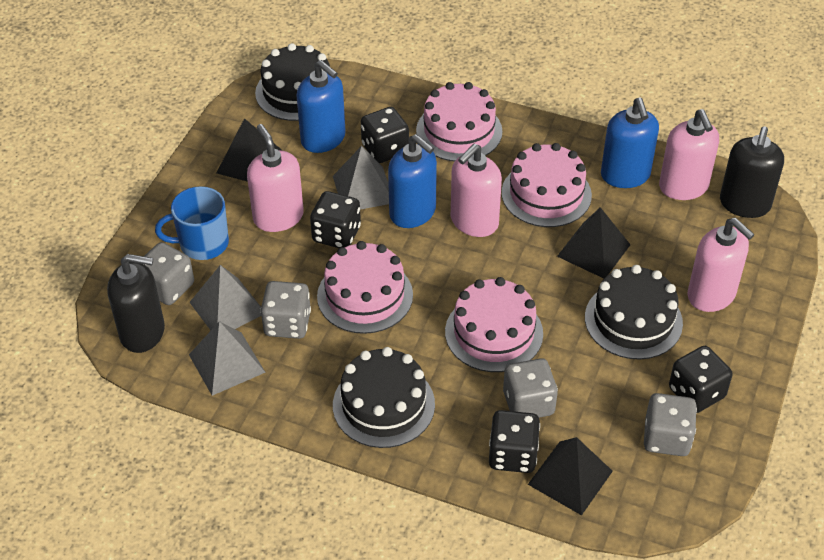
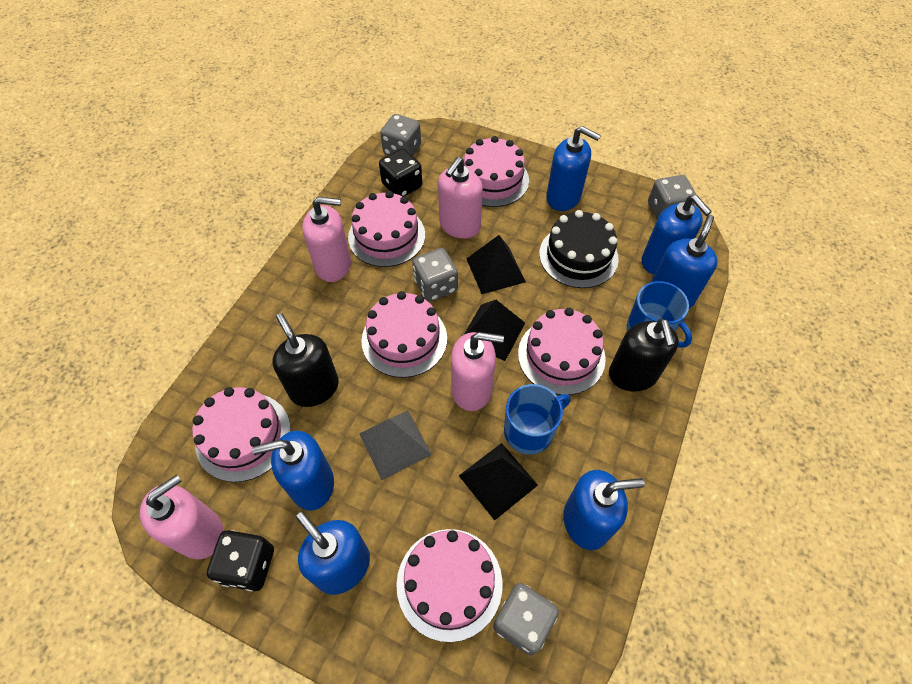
black cake: 3 -> 1
black dice: 4 -> 2
blue mug: 1 -> 2
blue soap dispenser: 3 -> 6
grey pyramid: 3 -> 1
pink cake: 4 -> 6

